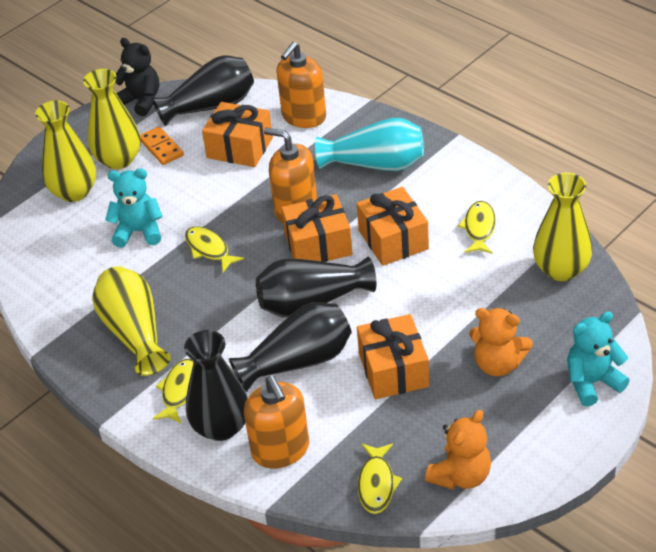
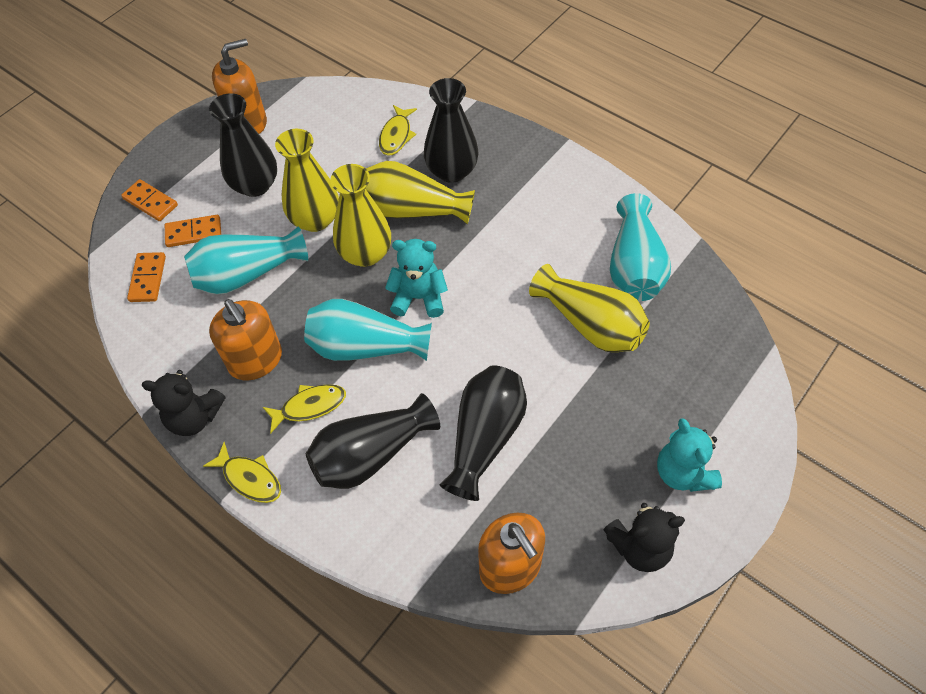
black teddy bear: 1 -> 2
orange domino: 1 -> 3
orange gift: 4 -> 0
orange teddy bear: 2 -> 0
turquoise vase: 1 -> 3
yellow fish: 4 -> 3

